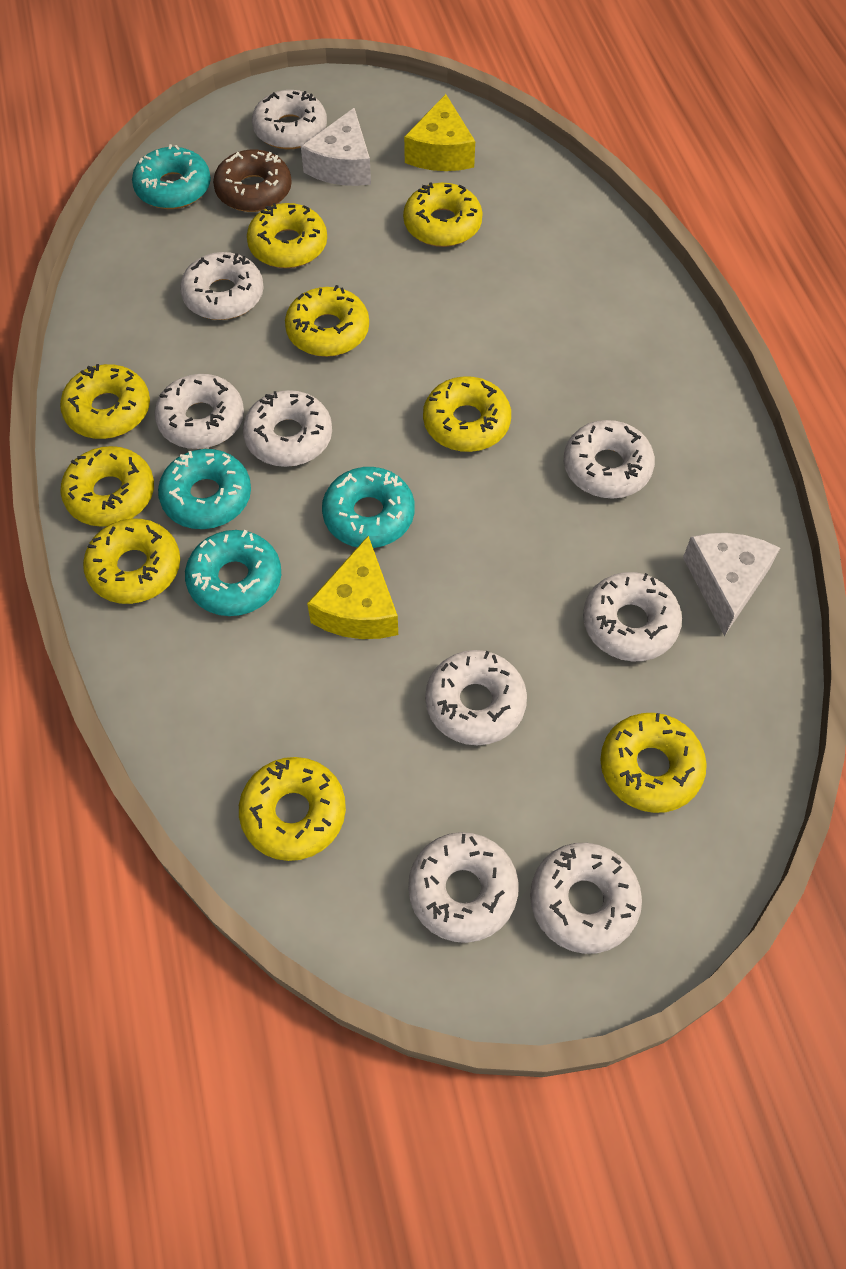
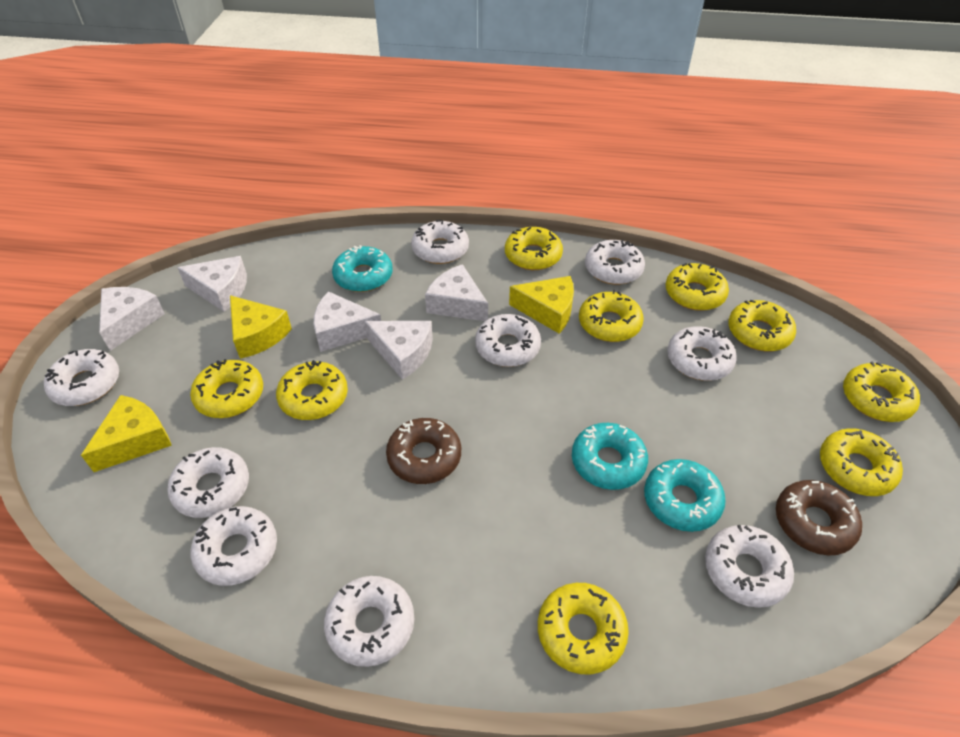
brown donut: 1 -> 2
turquoise donut: 4 -> 3
white cheese: 2 -> 5
yellow cheese: 2 -> 3

